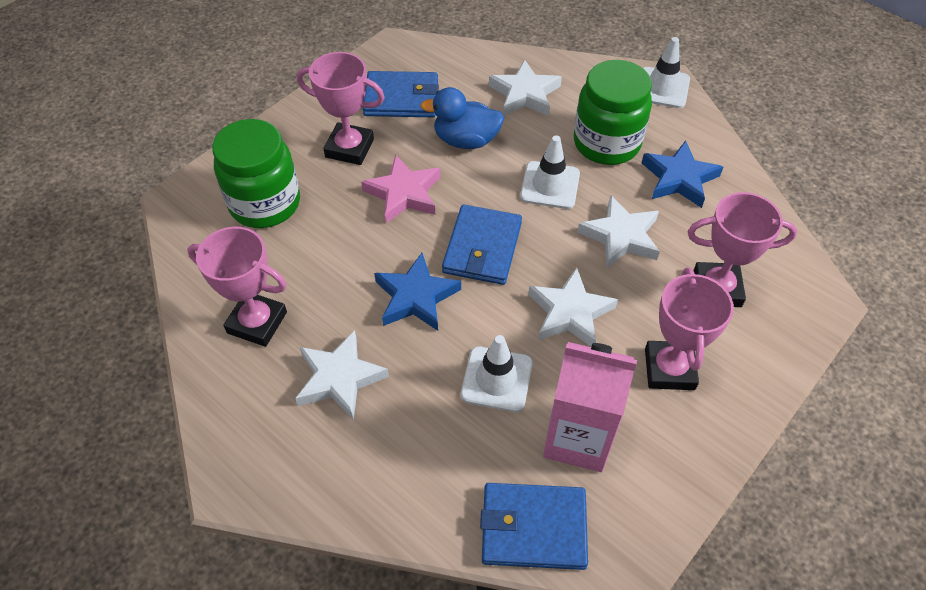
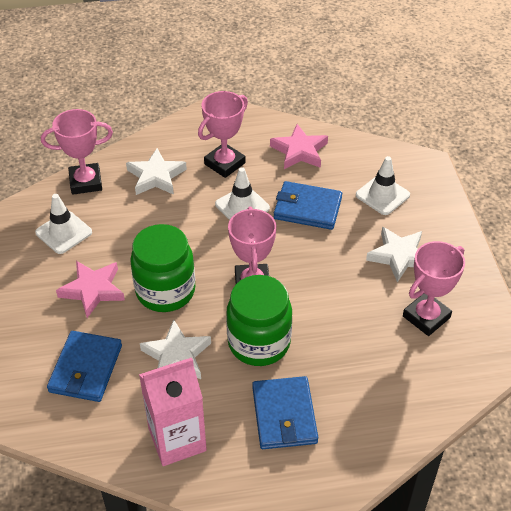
blue duck: 1 -> 0
blue star: 2 -> 0
pink star: 1 -> 2
white star: 4 -> 3

